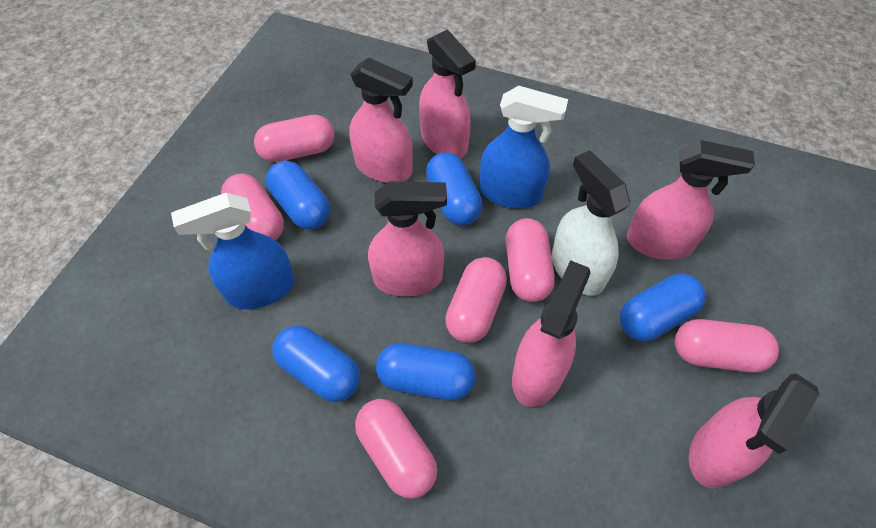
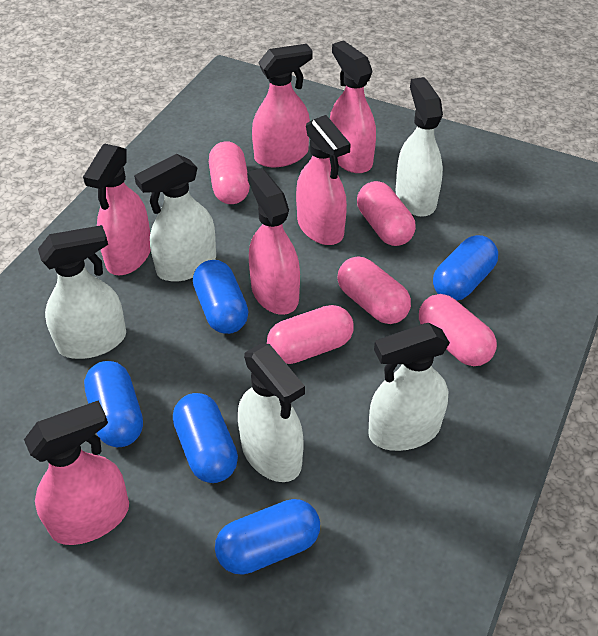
blue spray bottle: 2 -> 0
pink capsule: 6 -> 5
white spray bottle: 1 -> 5

